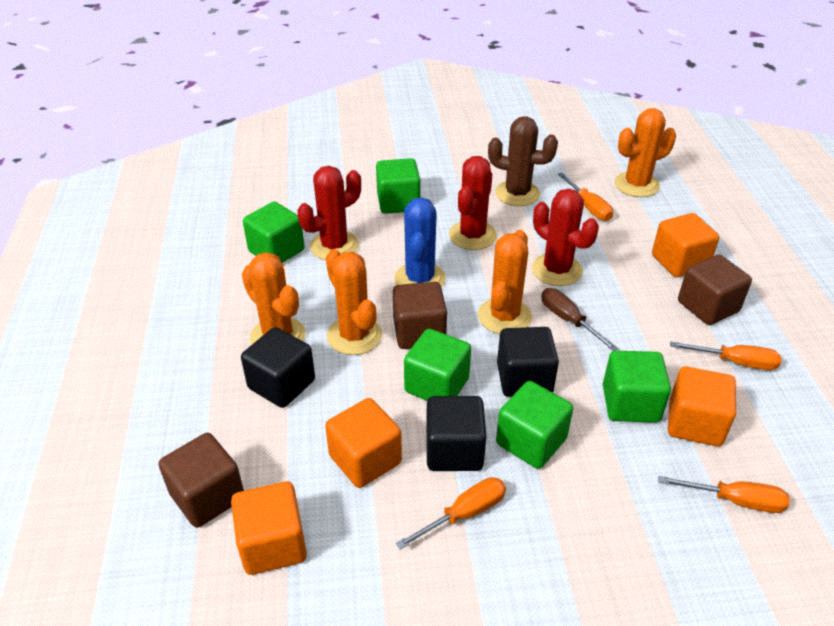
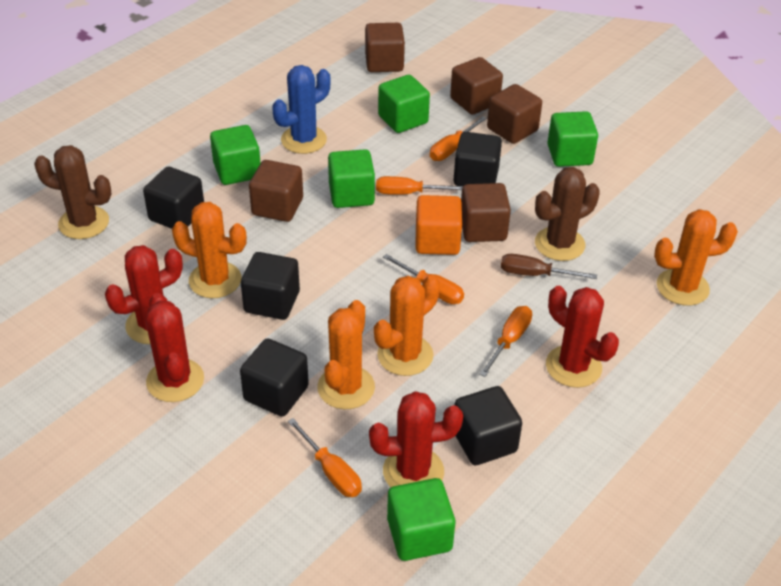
black cube: 3 -> 5
brown cactus: 1 -> 2
brown cube: 3 -> 5
orange cube: 4 -> 1
orange screwdriver: 4 -> 5
red cactus: 3 -> 4

